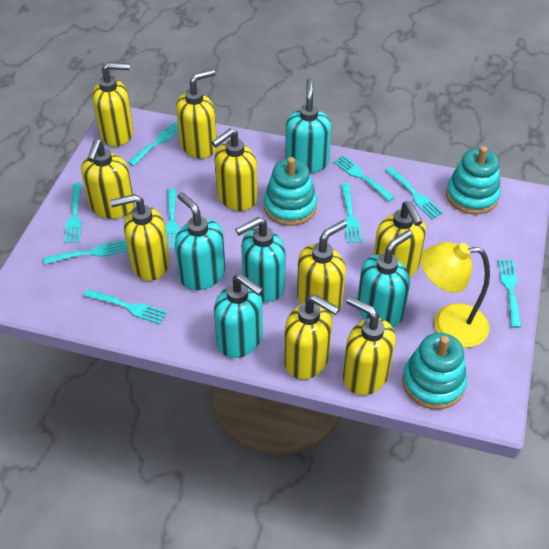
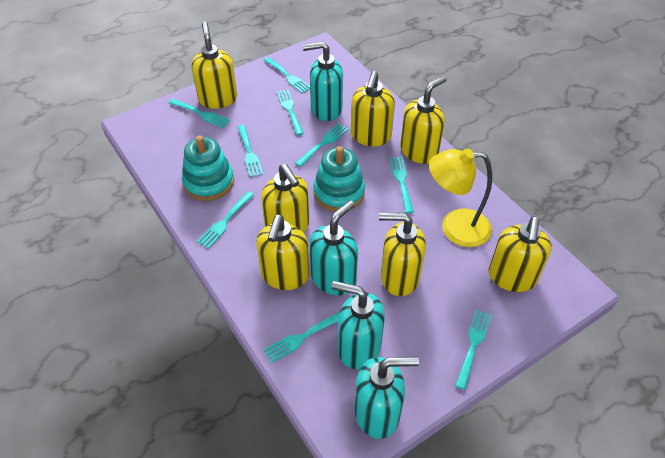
turquoise soap dispenser: 5 -> 4
turquoise stacking toy: 3 -> 2
yellow soap dispenser: 9 -> 7

